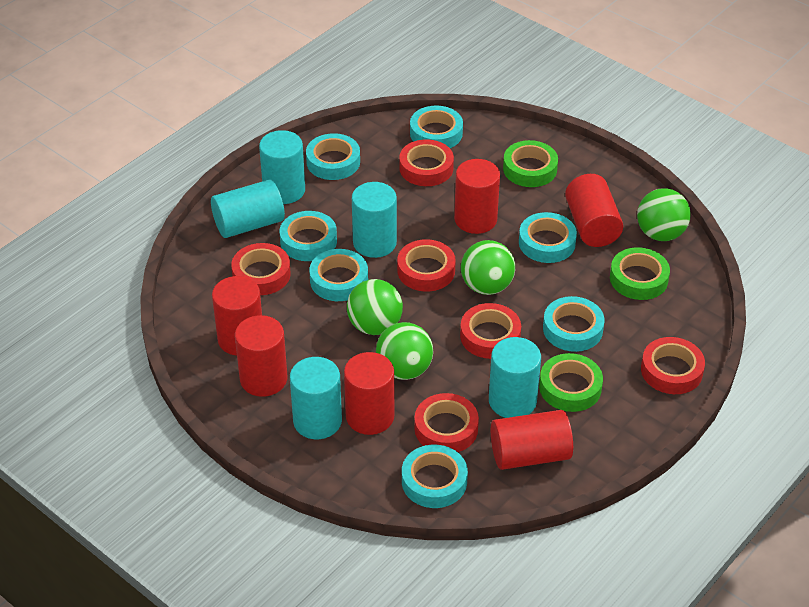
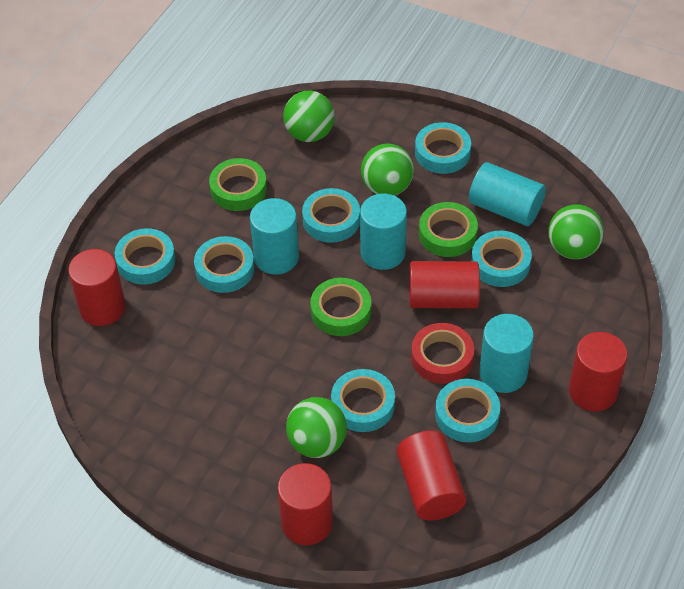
red cylinder: 6 -> 5
red tape: 6 -> 1
turquoise cylinder: 5 -> 4

